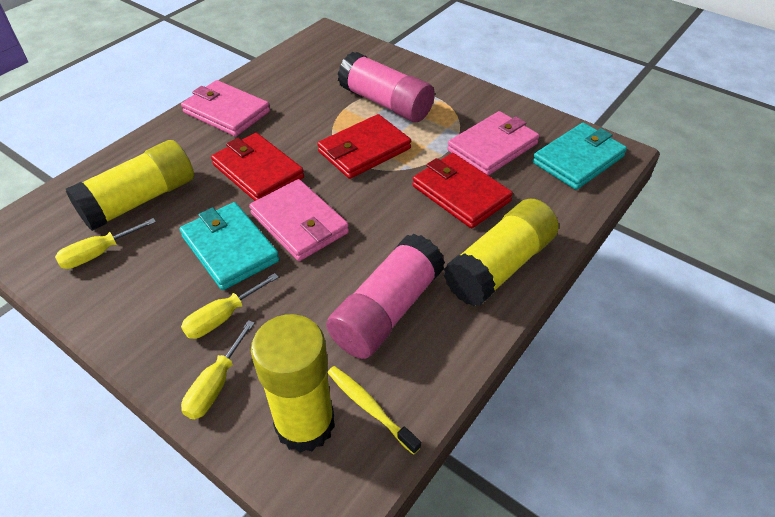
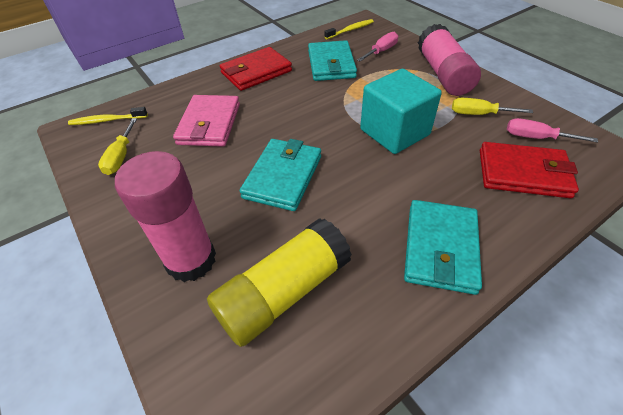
pink screwdriver: 0 -> 2
pink wallet: 3 -> 1
red wallet: 3 -> 2
turquoise cube: 0 -> 1
turquoise wallet: 2 -> 3
yellow glue stick: 3 -> 1
yellow screwdriver: 3 -> 2
yellow toothbrush: 1 -> 2

